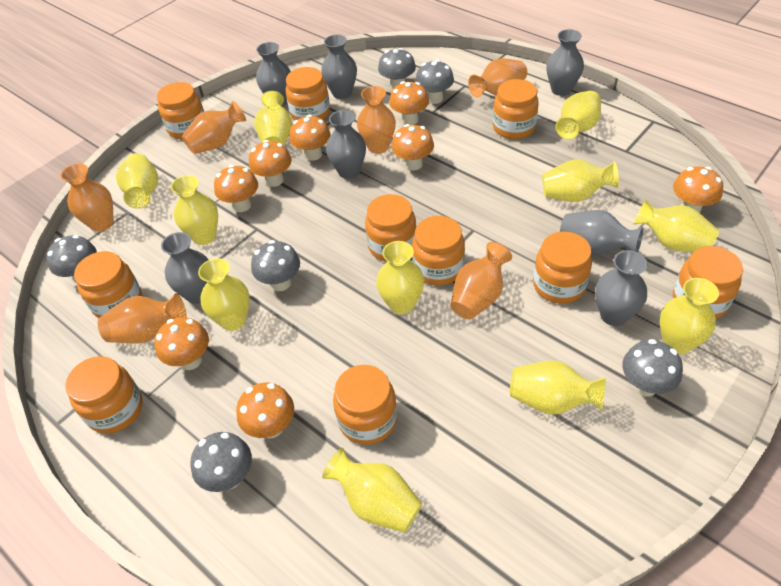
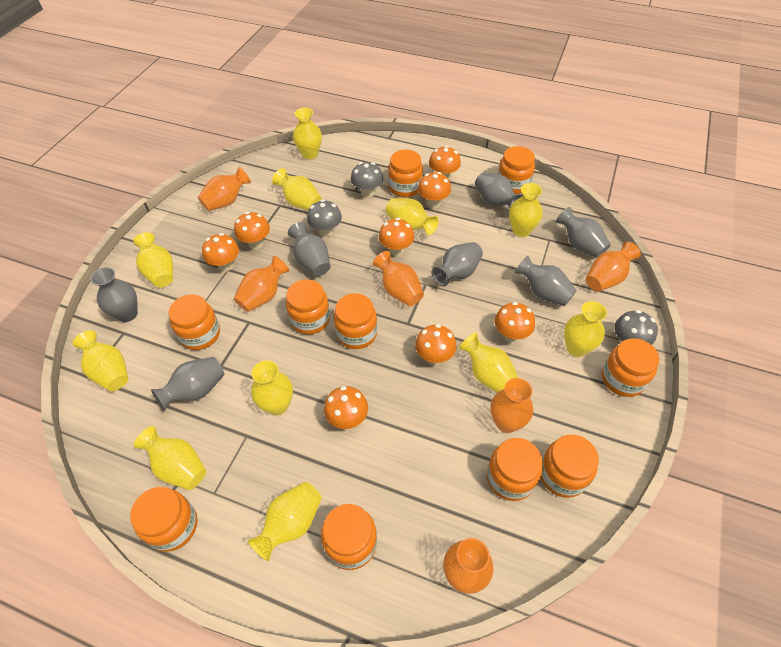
grey mushroom: 6 -> 3

